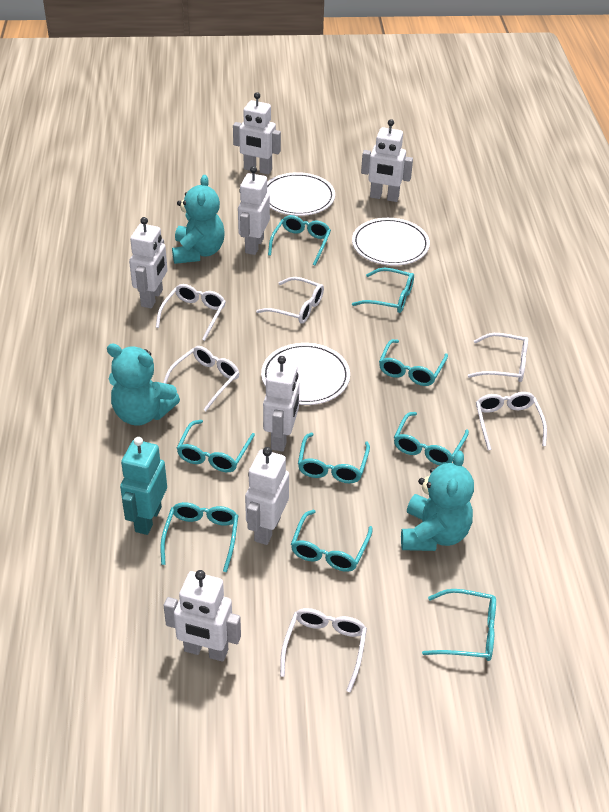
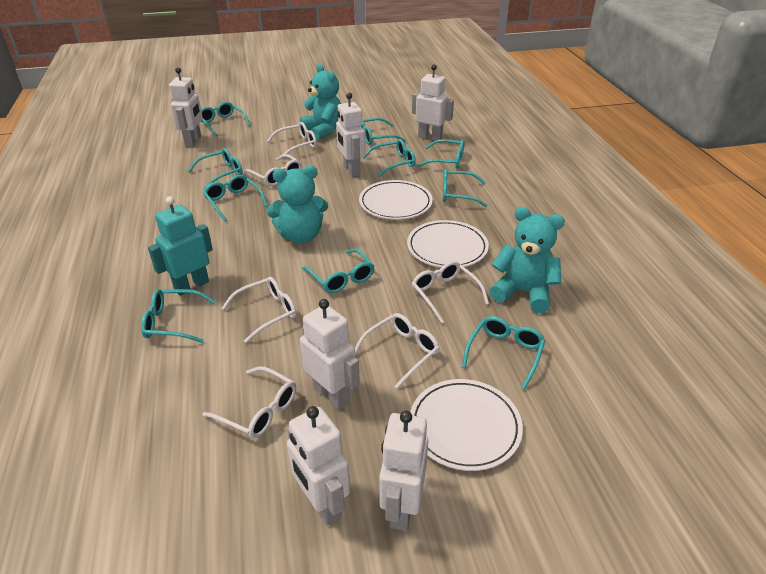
turquoise glasses: 9 -> 10
white robot: 7 -> 6

